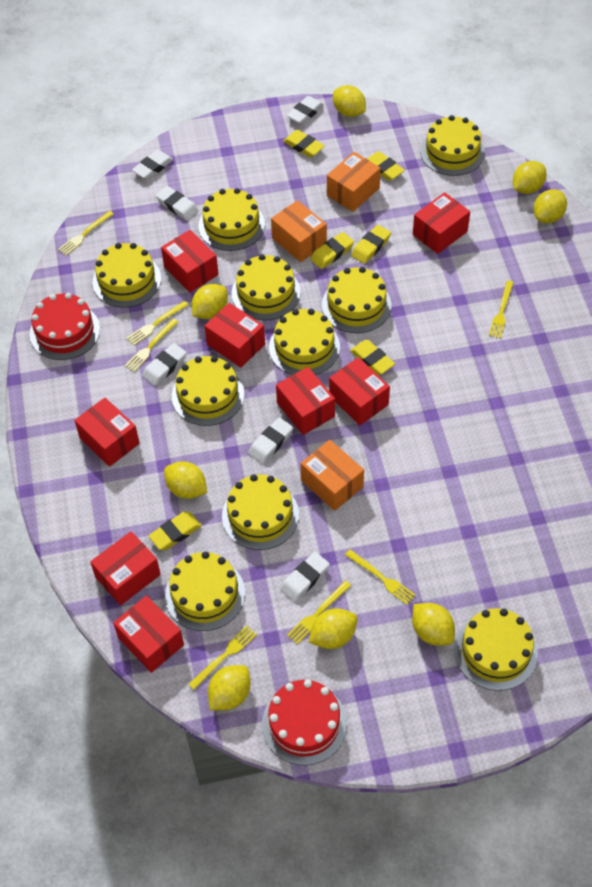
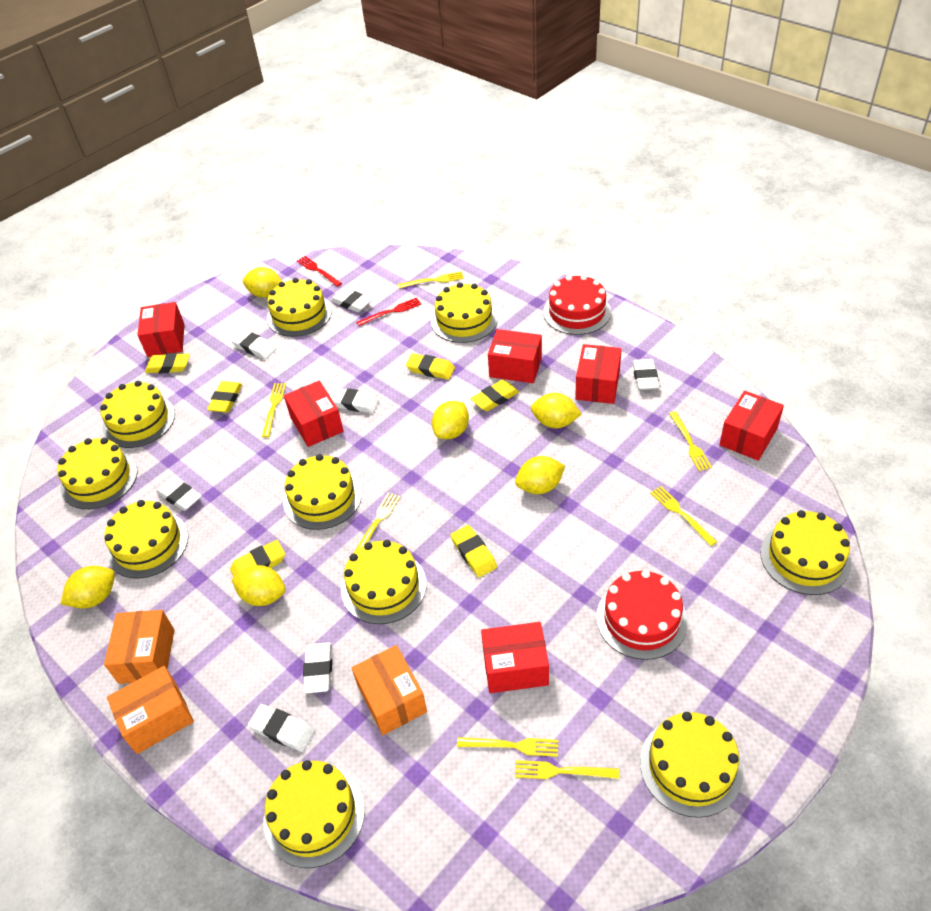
red box: 8 -> 6
red fork: 0 -> 2
white eraser: 6 -> 7
yellow lemon: 8 -> 6

